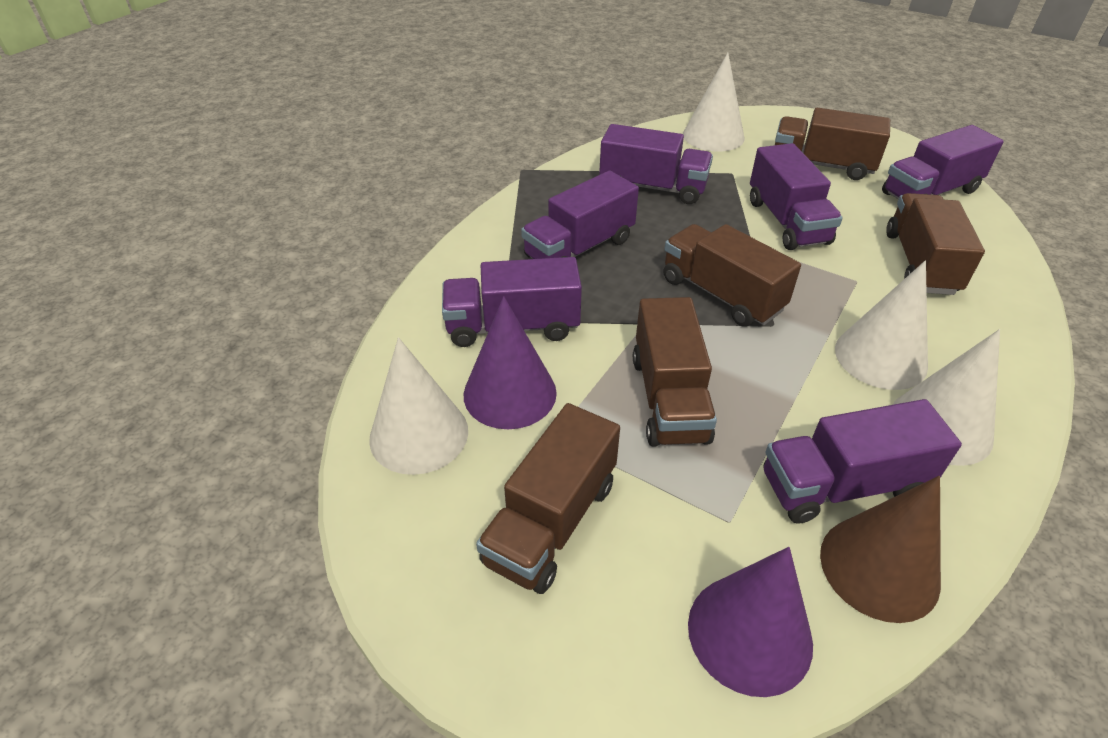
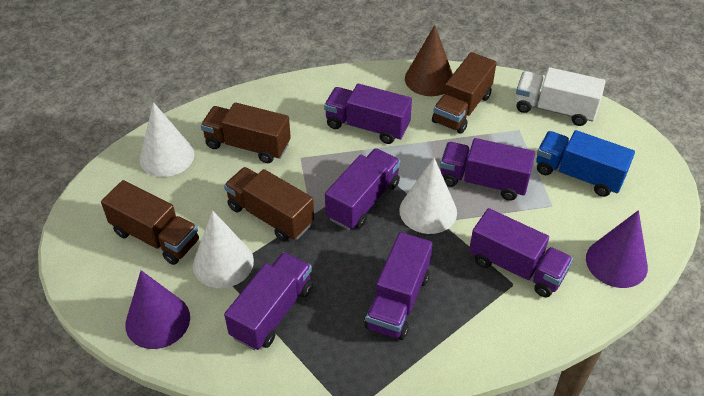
blue truck: 0 -> 1
brown truck: 5 -> 4
white cone: 4 -> 3
white truck: 0 -> 1

